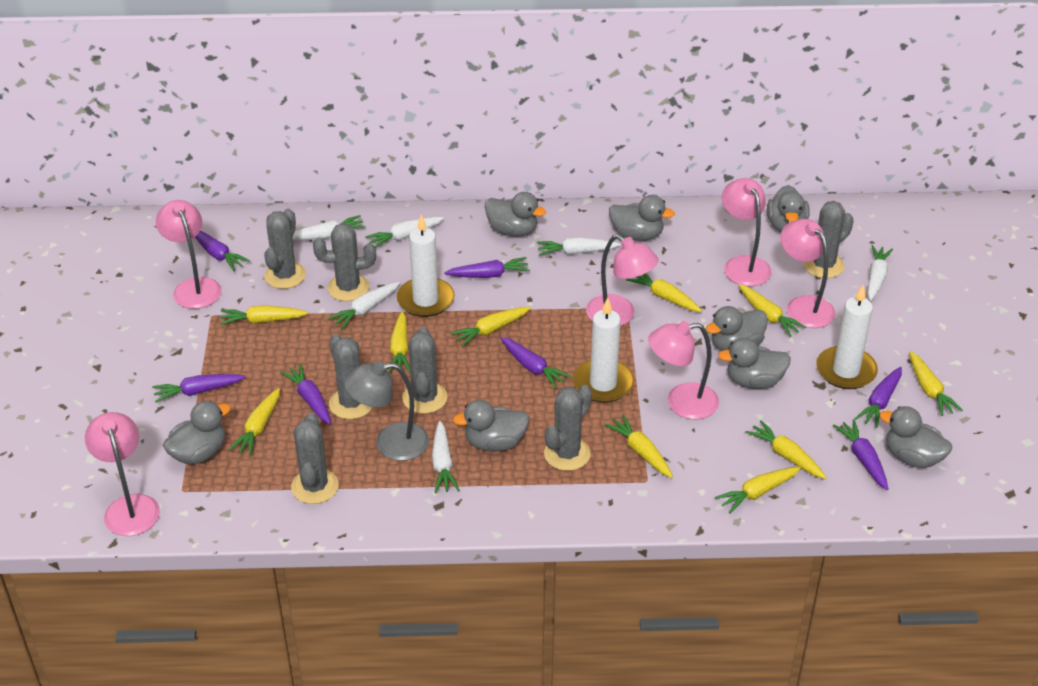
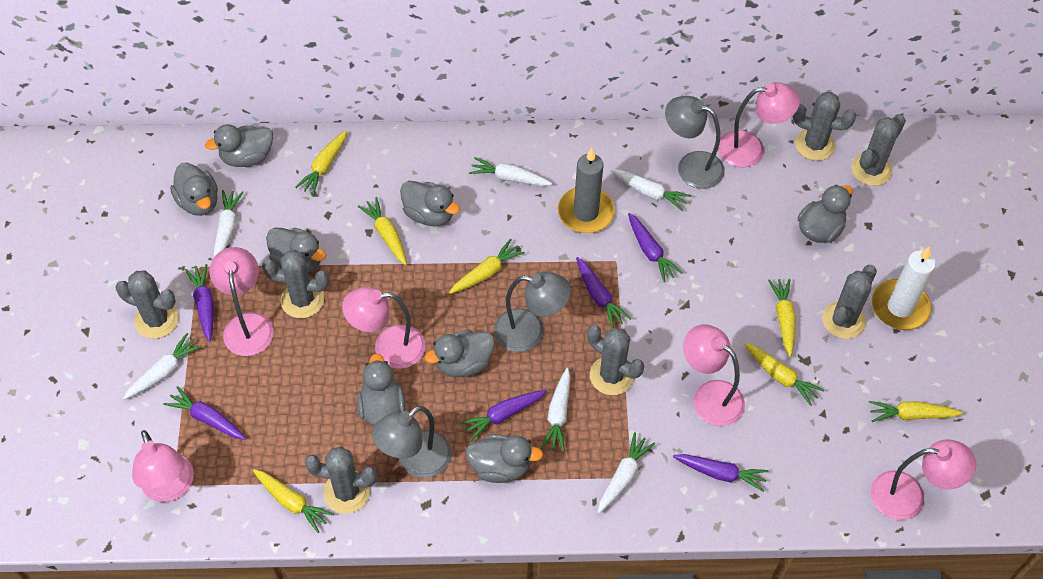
grey candle: 0 -> 1
grey lamp: 1 -> 3
purple carrot: 7 -> 6
white candle: 3 -> 1
yellow carrot: 10 -> 7

